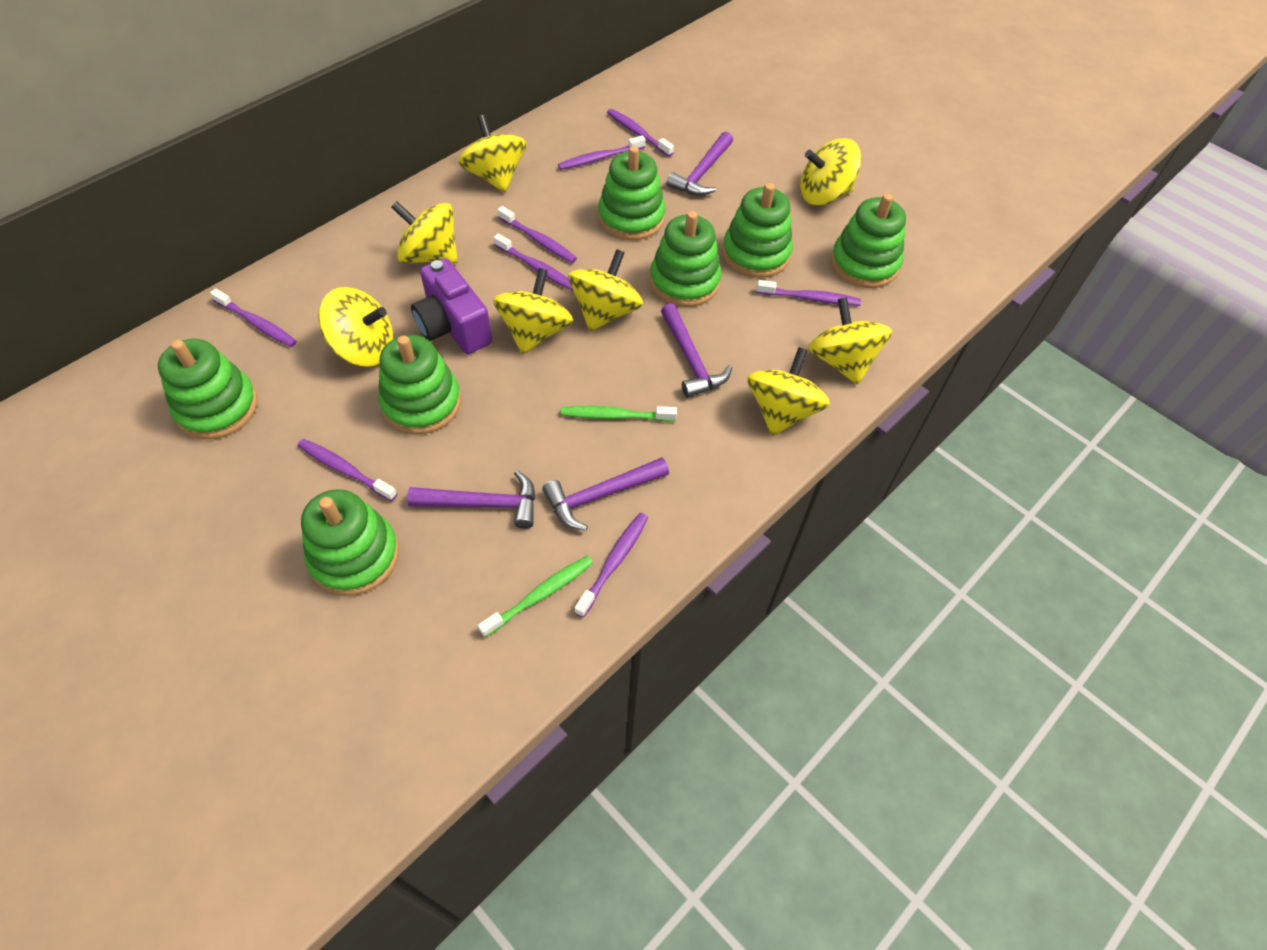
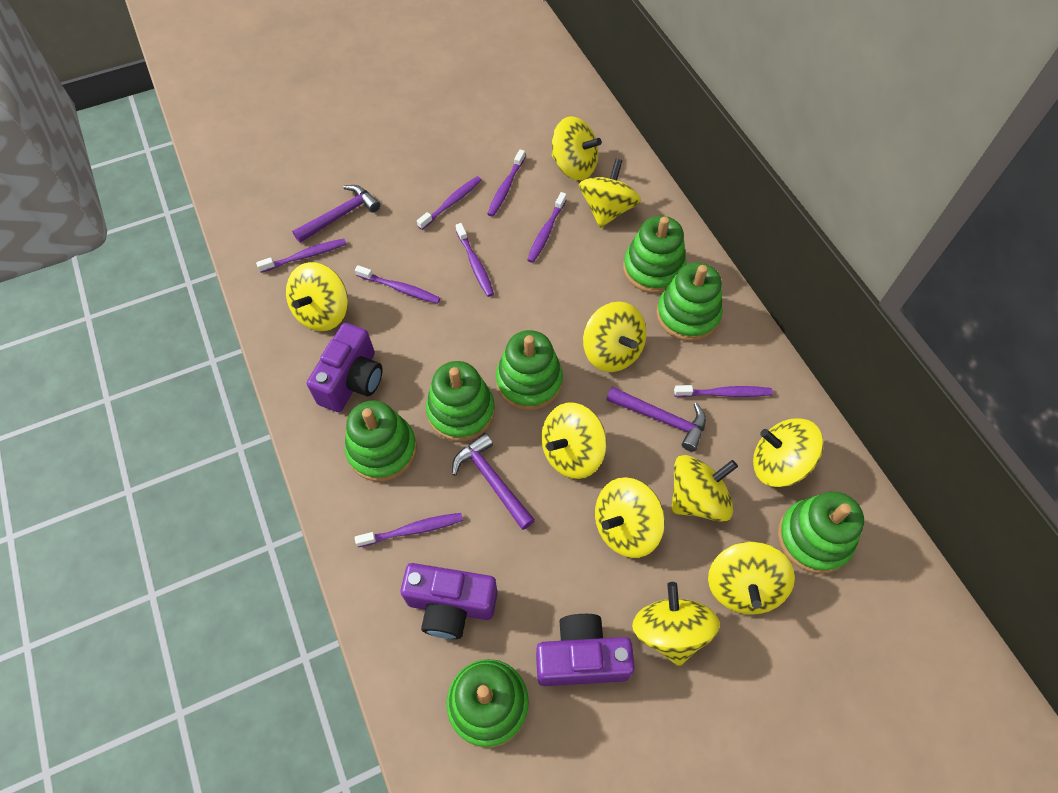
green toothbrush: 2 -> 0
purple camera: 1 -> 3
purple hammer: 4 -> 3
yellow spinning top: 8 -> 10

